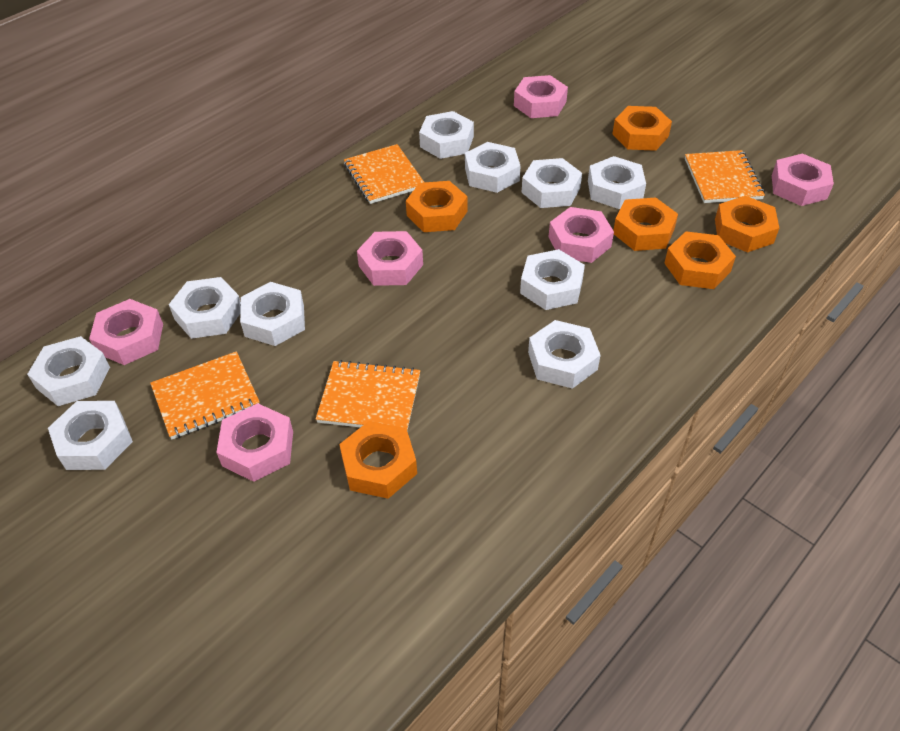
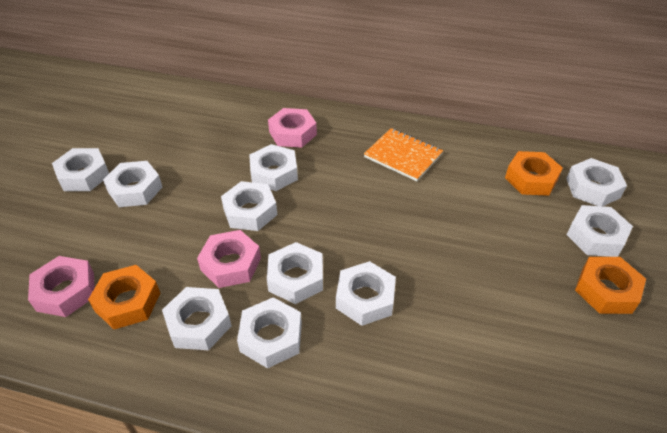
orange notebook: 4 -> 1
orange nut: 6 -> 3
pink nut: 6 -> 3

